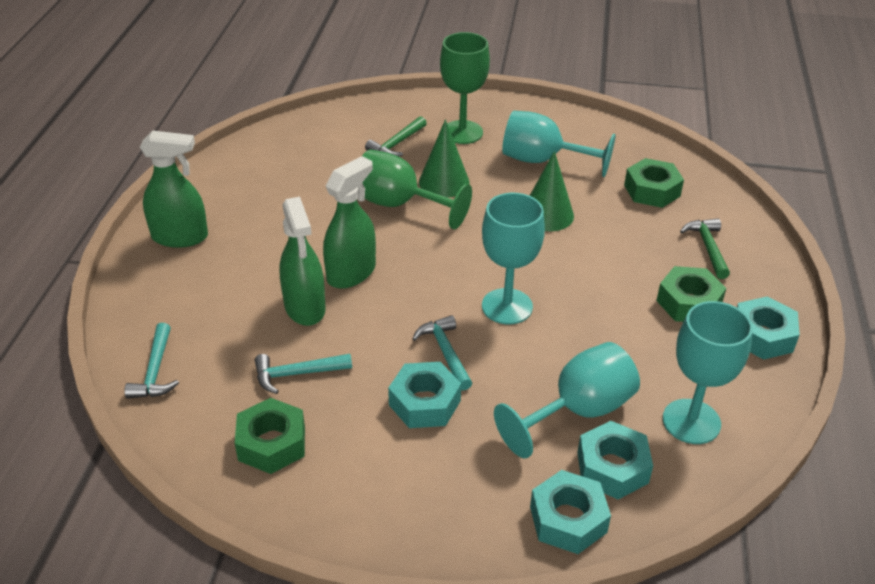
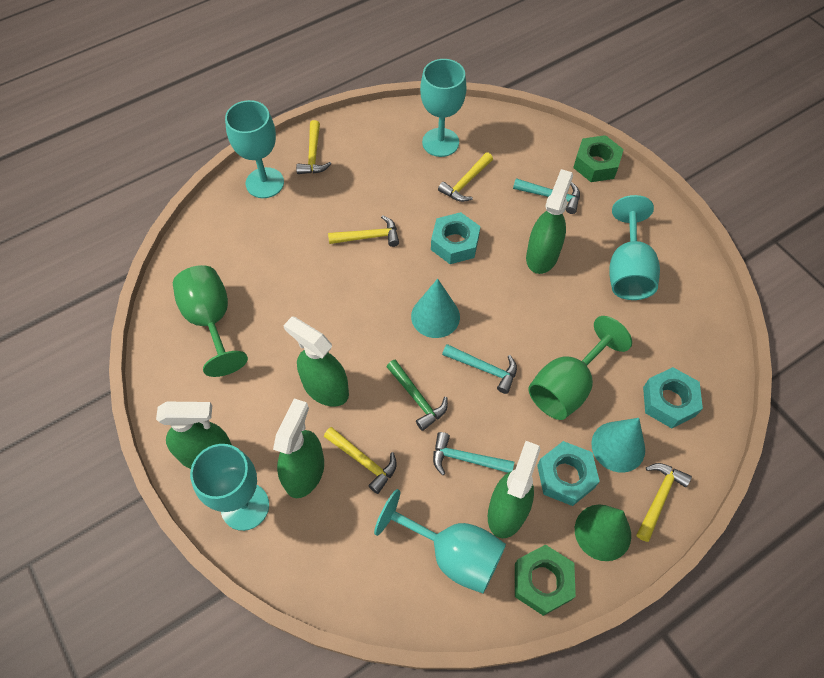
green cone: 2 -> 1
green hammer: 2 -> 1
green nut: 3 -> 2
green spray bottle: 3 -> 5
turquoise cone: 0 -> 2
turquoise goblet: 4 -> 5
turquoise nut: 4 -> 3
yellow hammer: 0 -> 5

